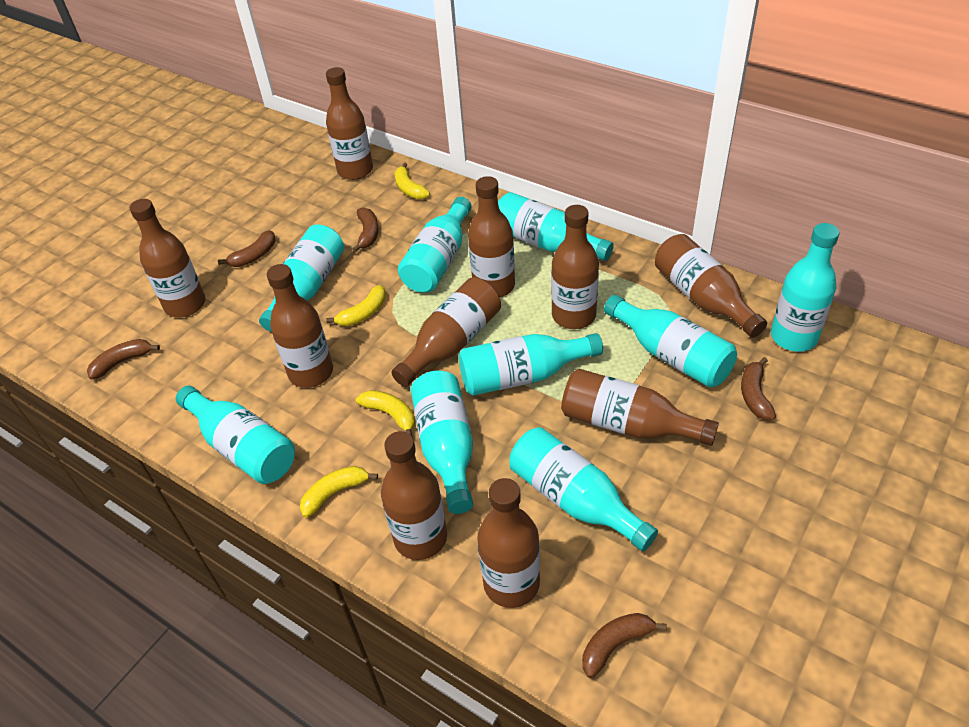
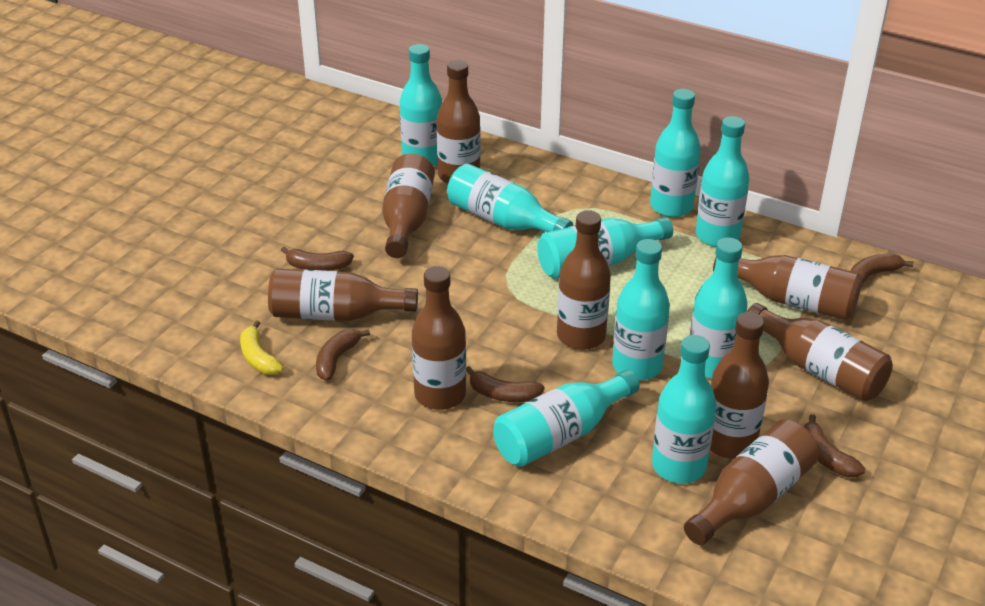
brown bottle: 10 -> 9
yellow banana: 4 -> 1

